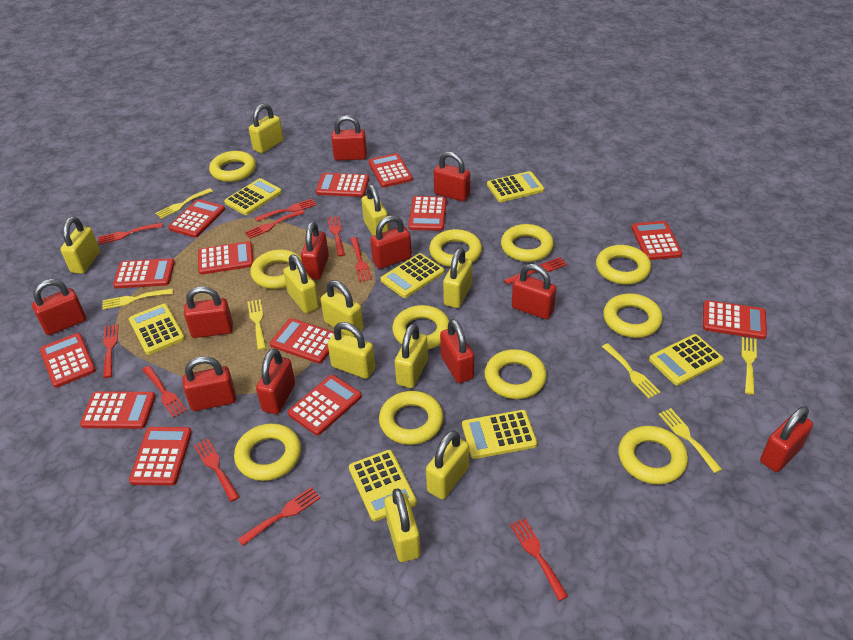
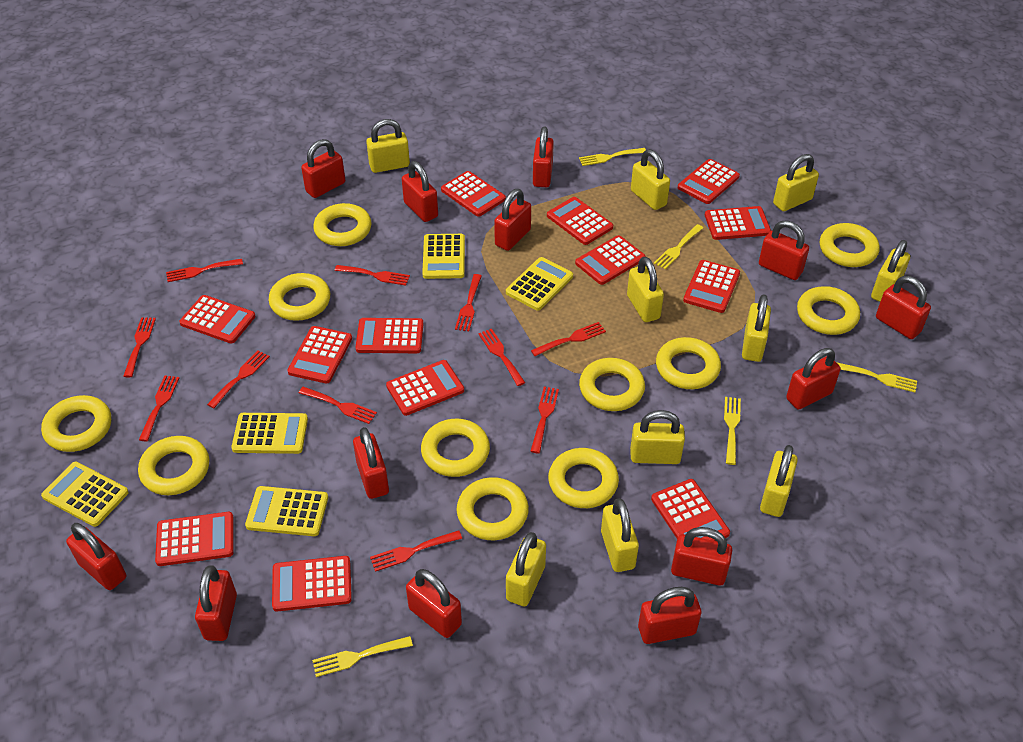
red padlock: 11 -> 13
yellow calculator: 7 -> 5
yellow fork: 6 -> 5

